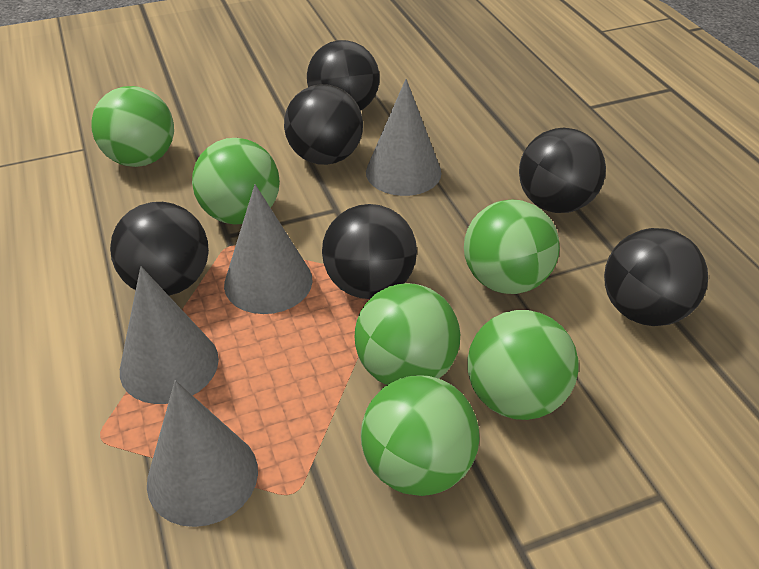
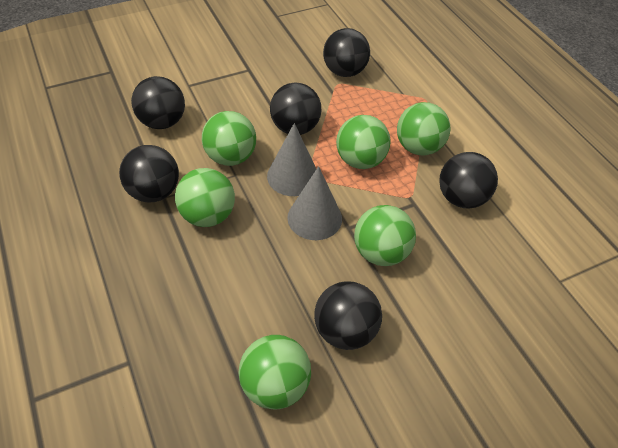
grey cone: 4 -> 2

